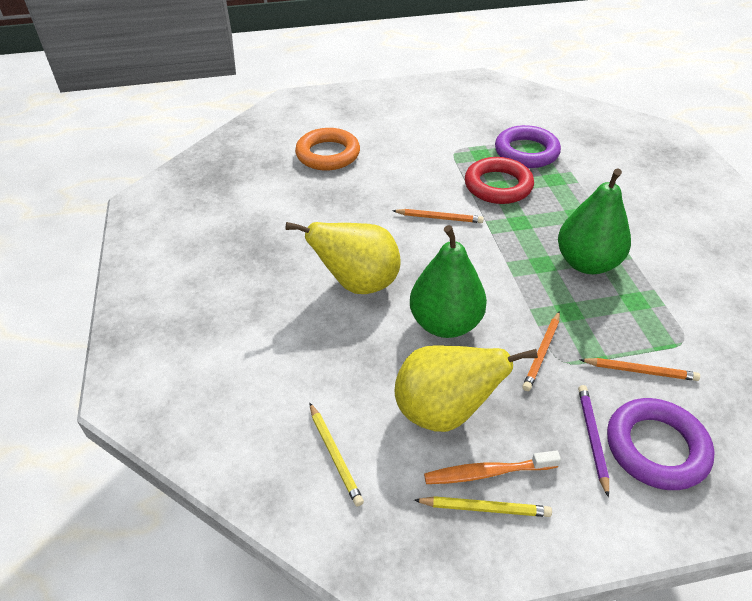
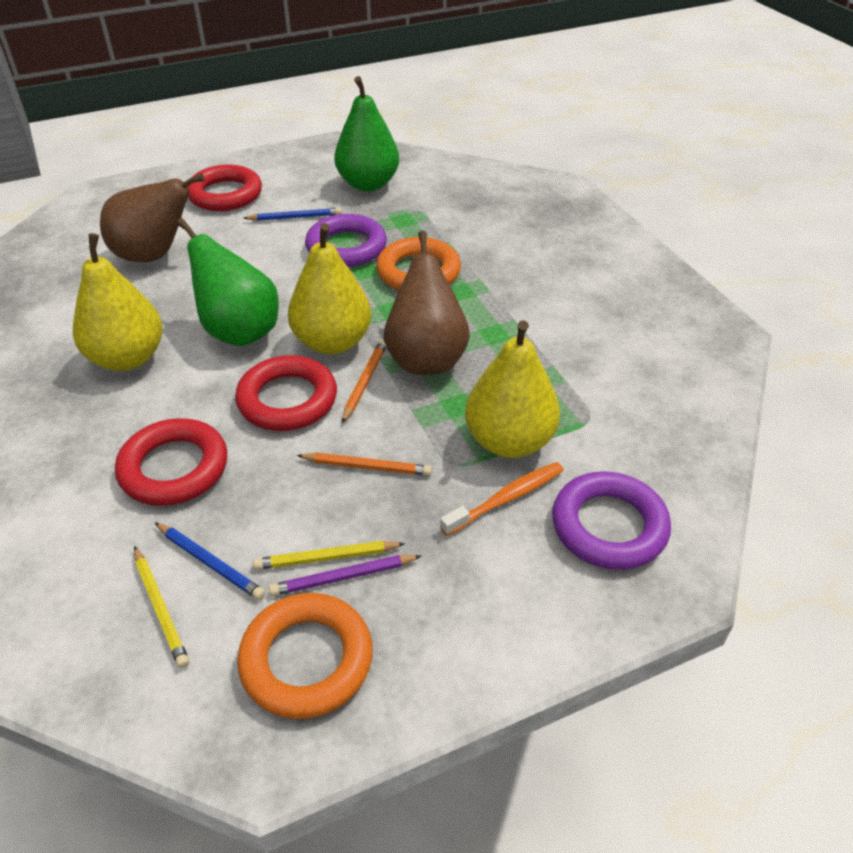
blue pencil: 0 -> 2
brown pear: 0 -> 2
orange pencil: 3 -> 2
orange ring: 1 -> 2
red ring: 1 -> 3
yellow pear: 2 -> 3

